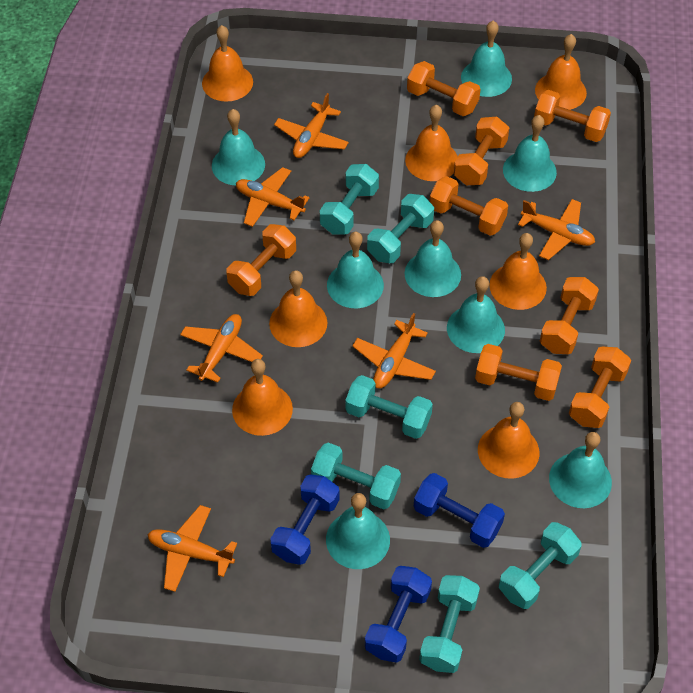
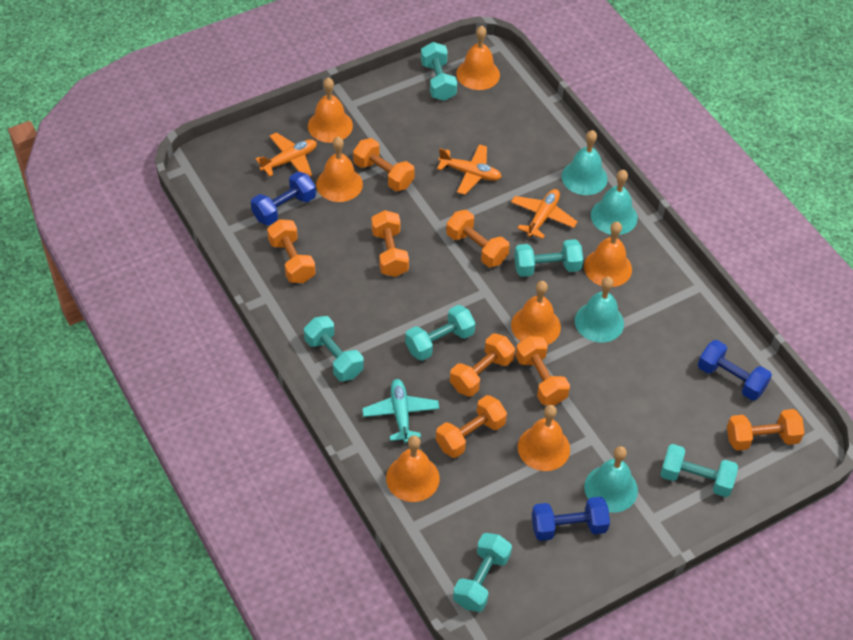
orange plane: 6 -> 3
turquoise bell: 8 -> 4
turquoise plane: 0 -> 1

